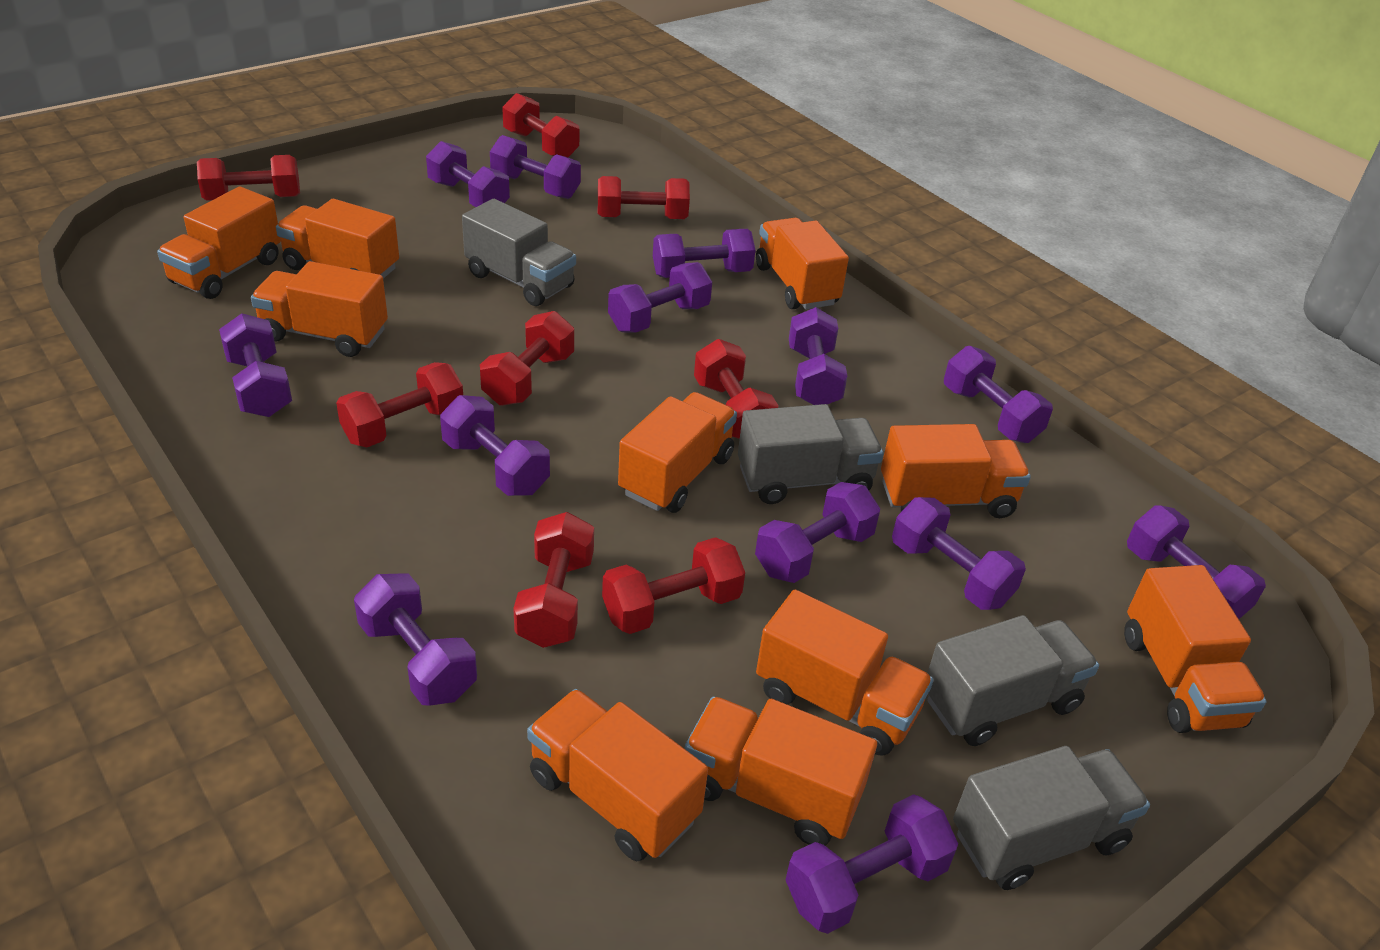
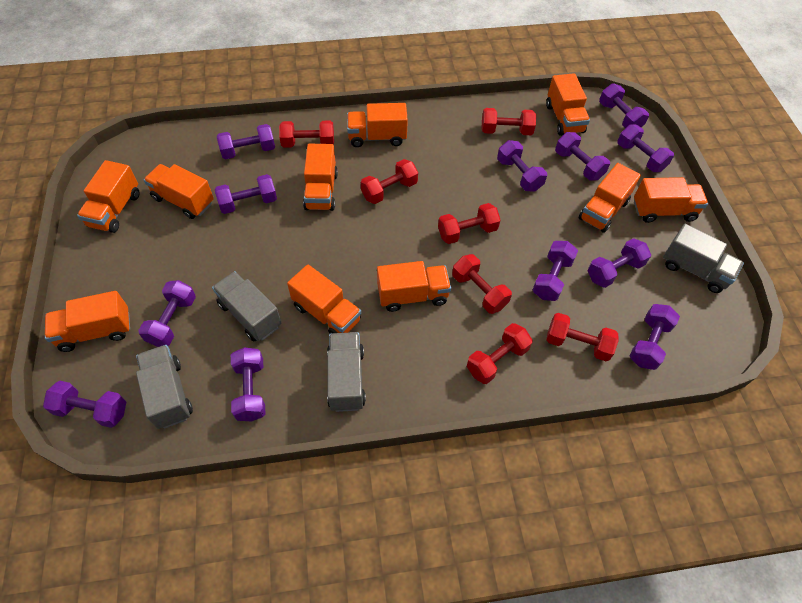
purple dumbbell: 13 -> 12
red dumbbell: 8 -> 7

